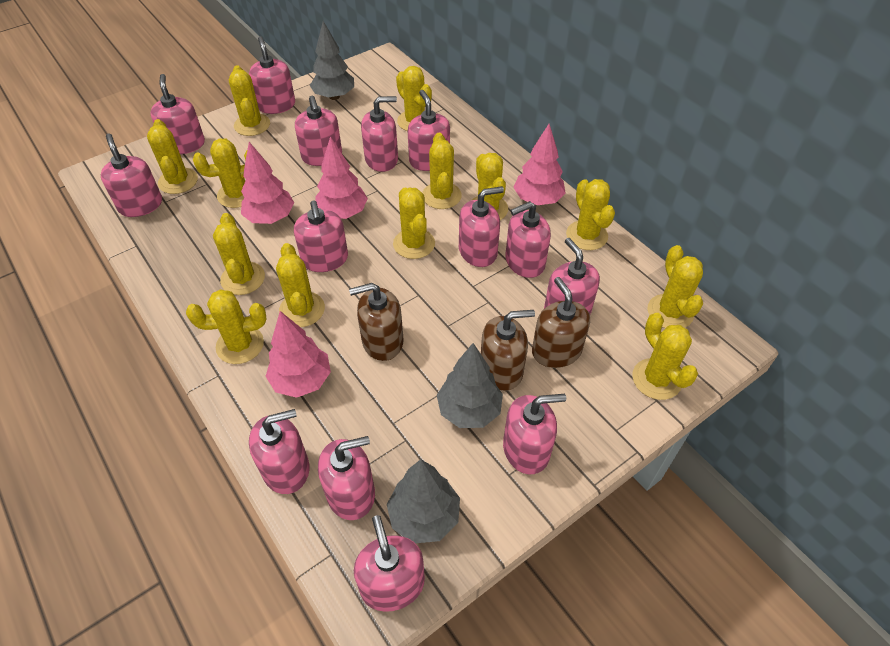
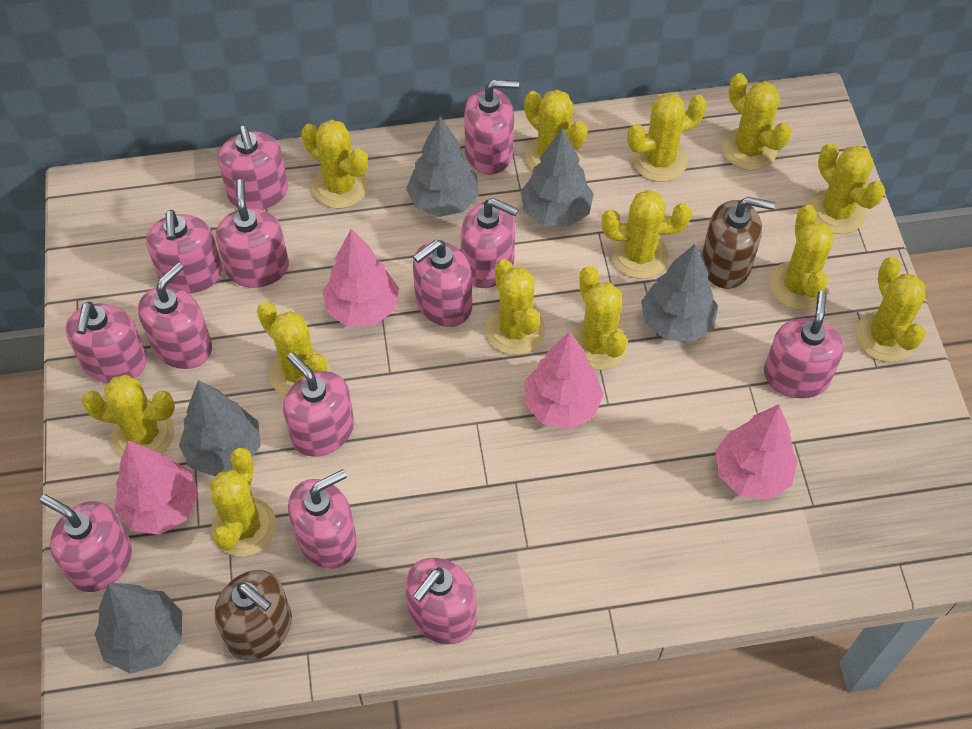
brown soap dispenser: 3 -> 2
grey tree: 3 -> 5
pink soap dispenser: 14 -> 13

